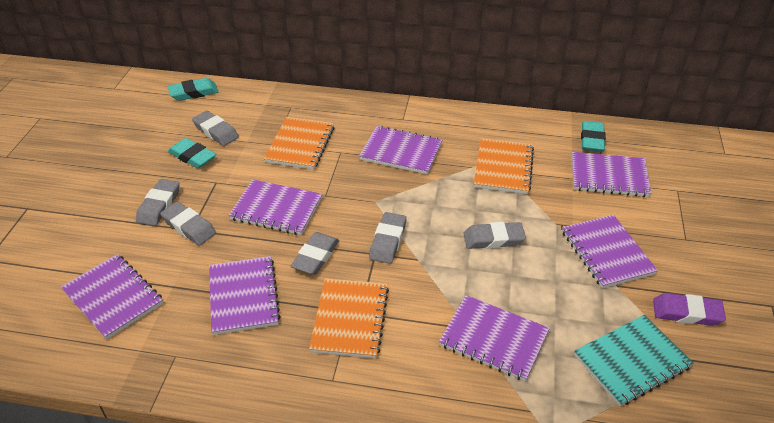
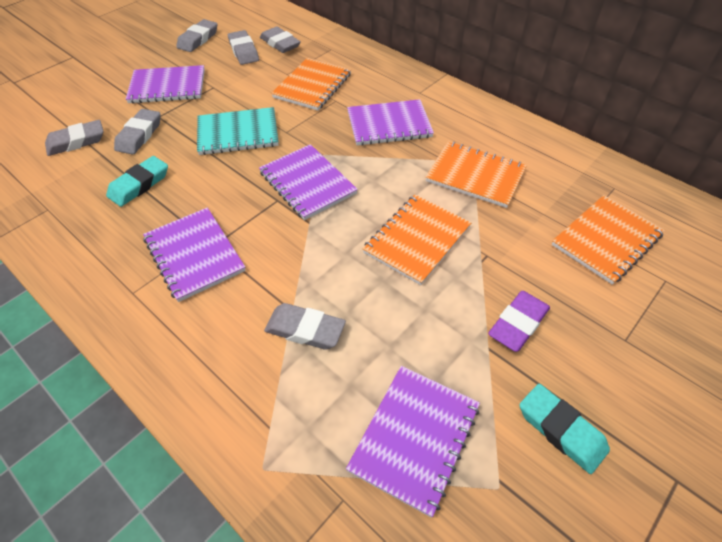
orange notebook: 3 -> 4
purple notebook: 7 -> 5
turquoise eraser: 3 -> 2

